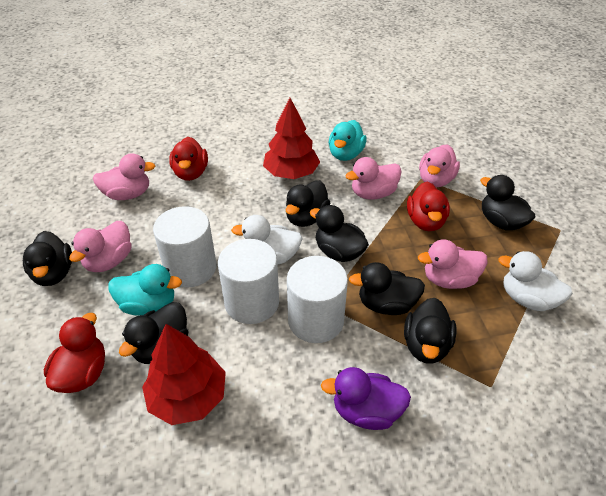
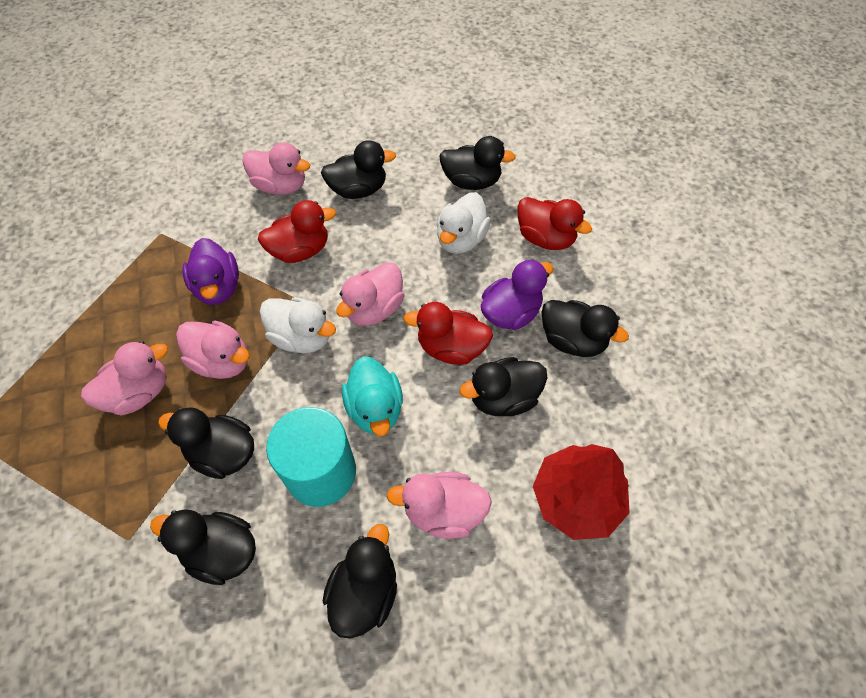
purple duck: 1 -> 2
red tree: 2 -> 1
turquoise cylinder: 0 -> 1
turquoise duck: 2 -> 1
white cylinder: 3 -> 0

